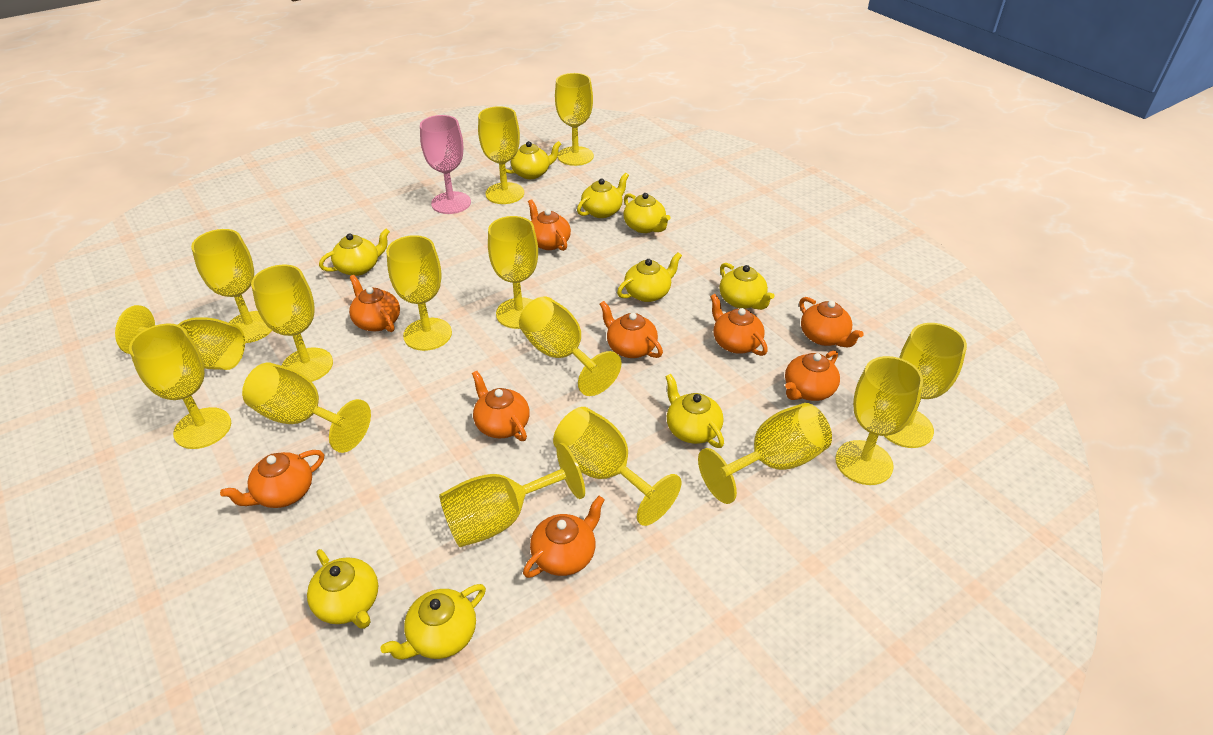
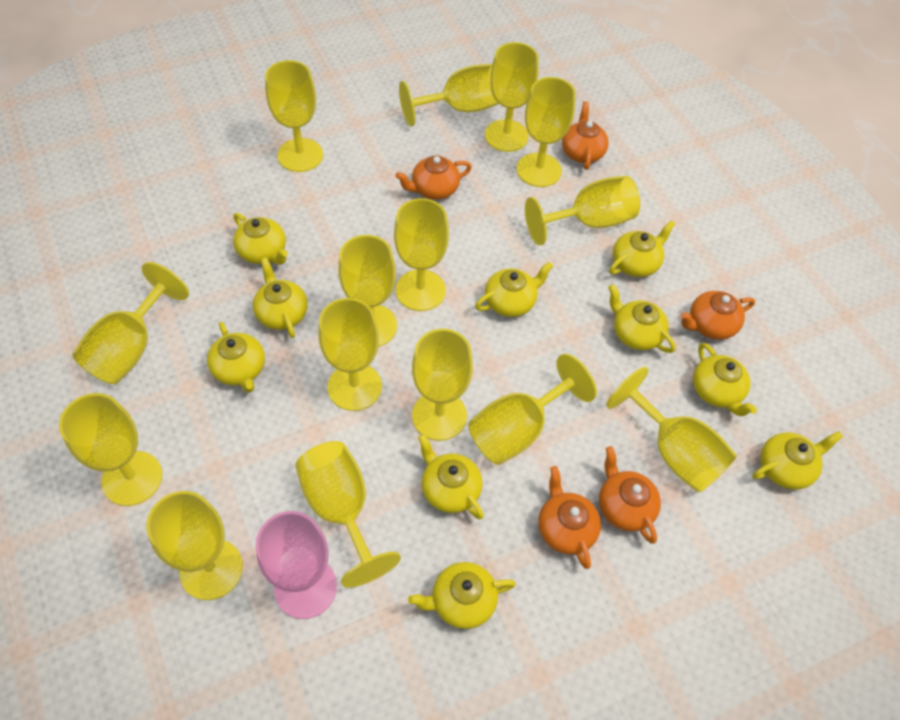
orange teapot: 9 -> 5
yellow teapot: 9 -> 10

